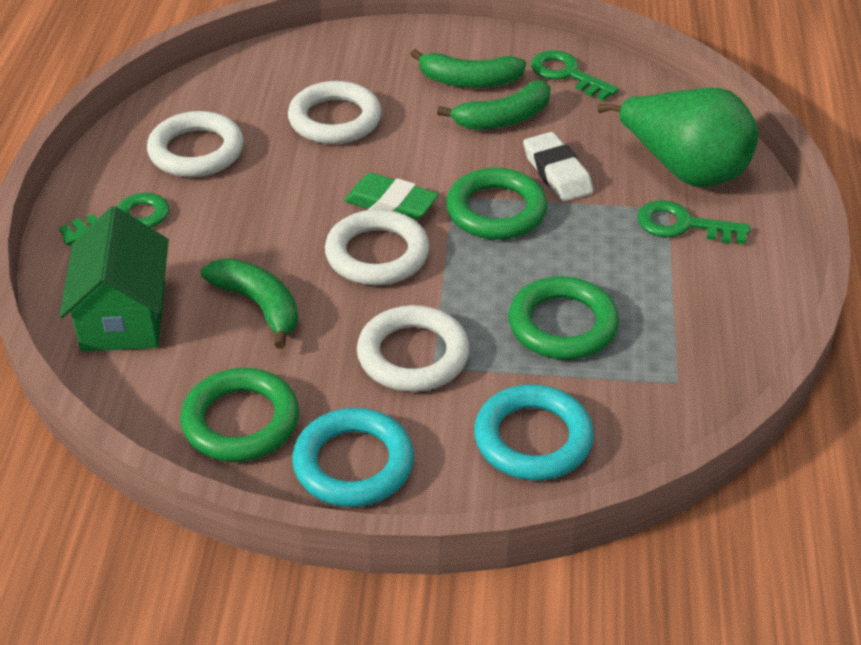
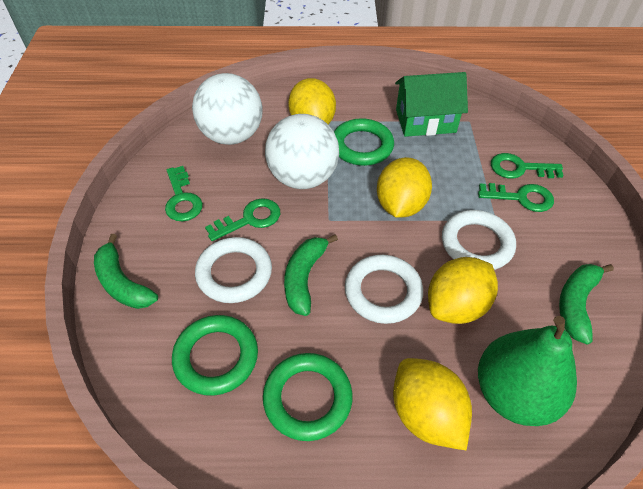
green eraser: 1 -> 0
green key: 3 -> 4
turquoise ring: 2 -> 0
white ball: 0 -> 2
white eraser: 1 -> 0
white ring: 4 -> 3
yellow lemon: 0 -> 4

